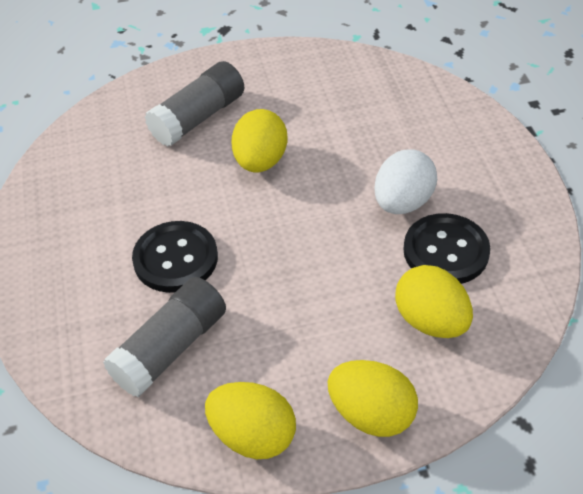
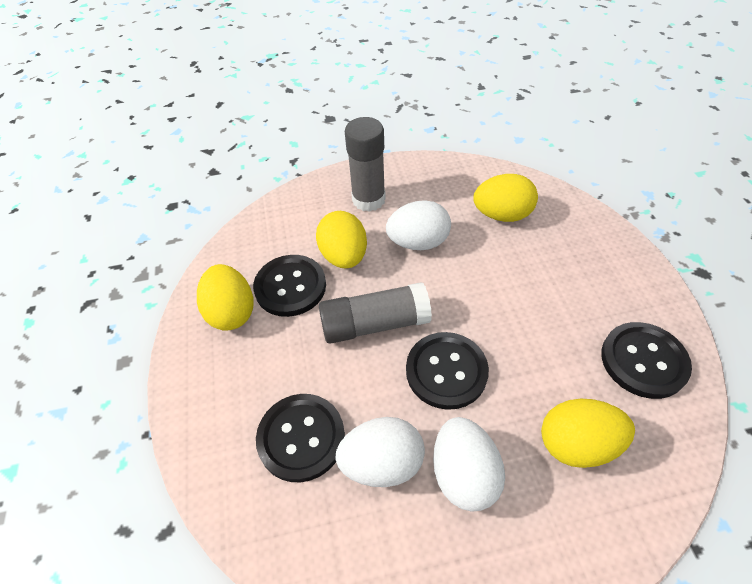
black button: 2 -> 4
white egg: 1 -> 3

